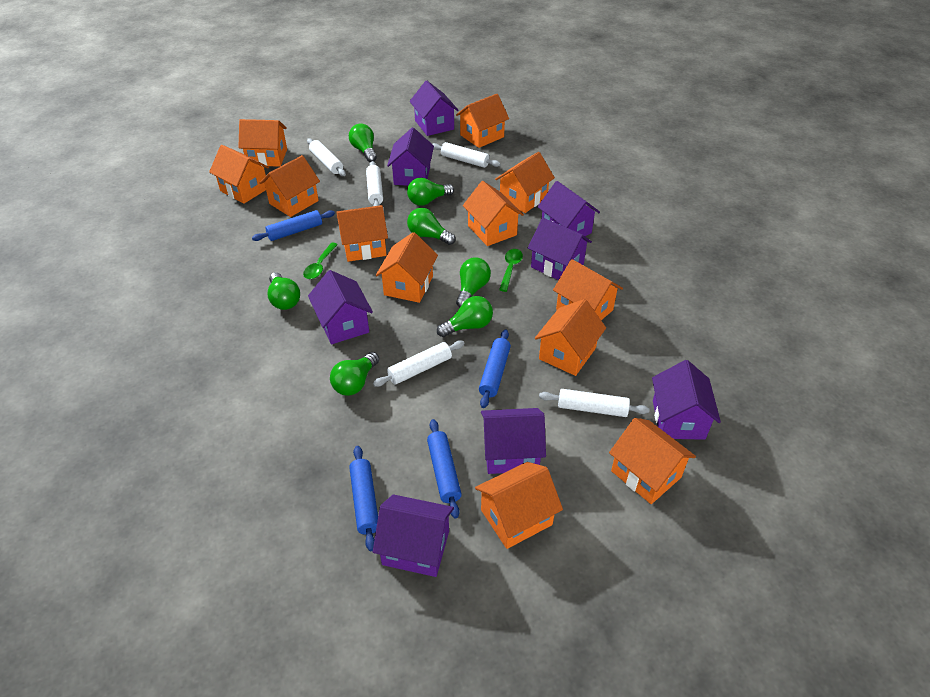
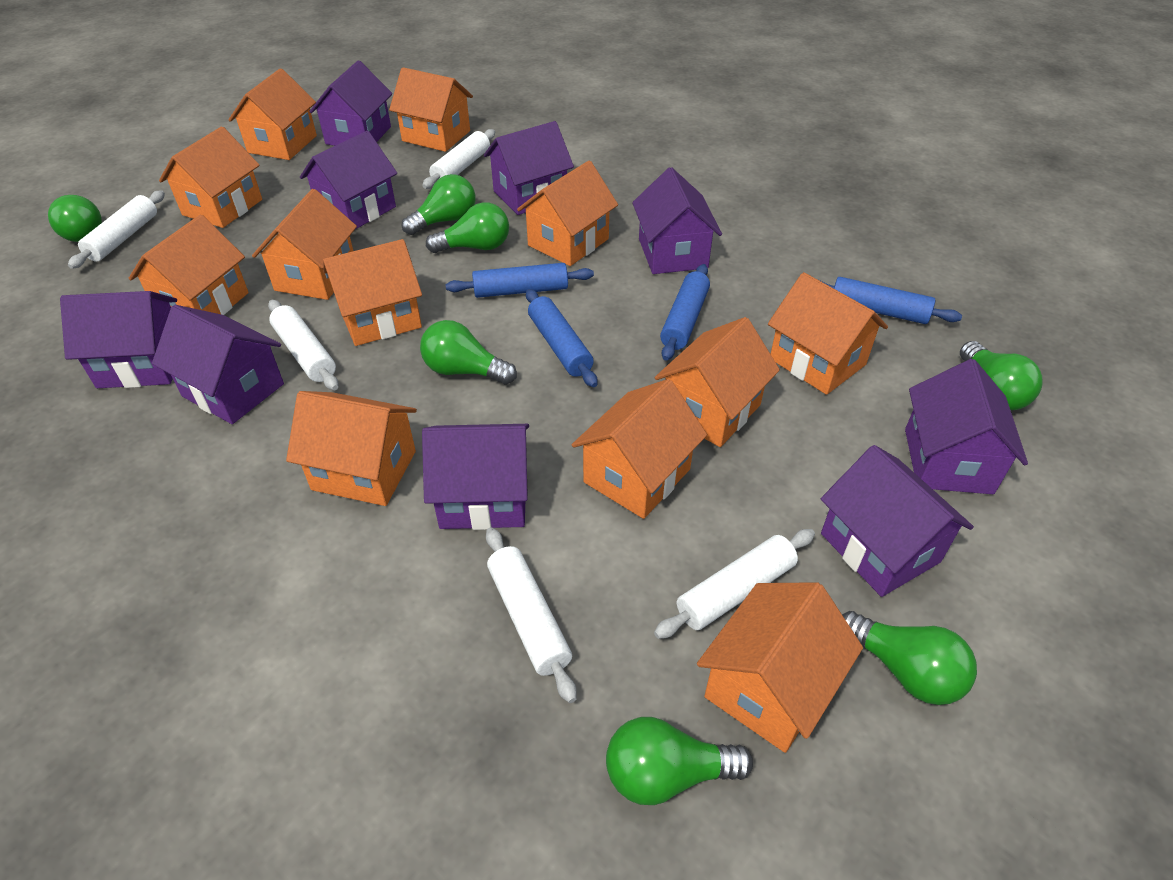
green spoon: 2 -> 0
purple house: 8 -> 9

